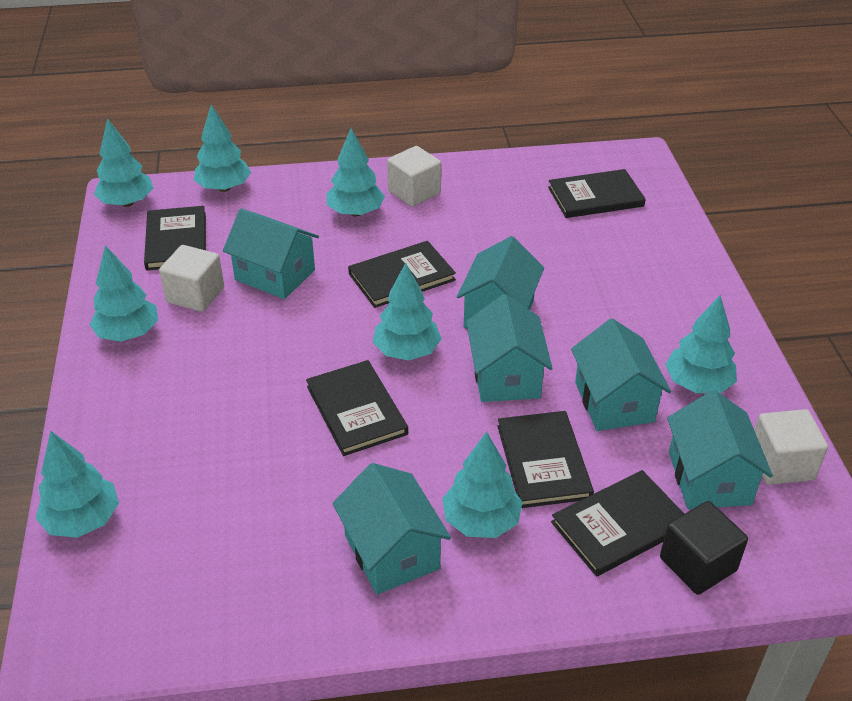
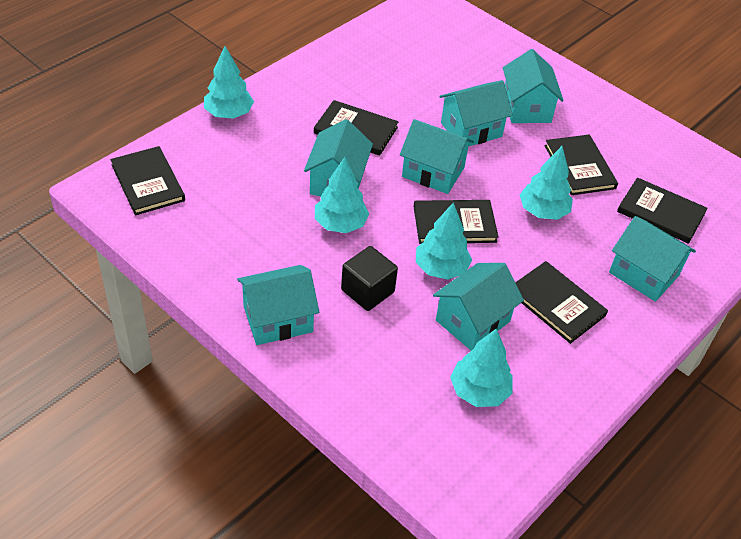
turquoise house: 6 -> 7
turquoise tree: 8 -> 5
white cube: 3 -> 0

